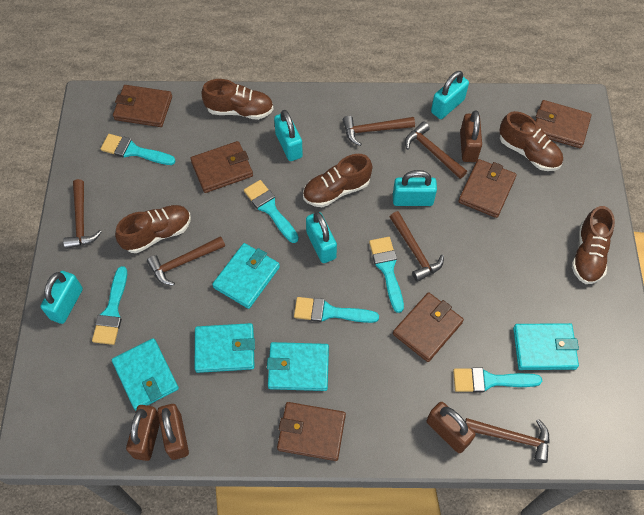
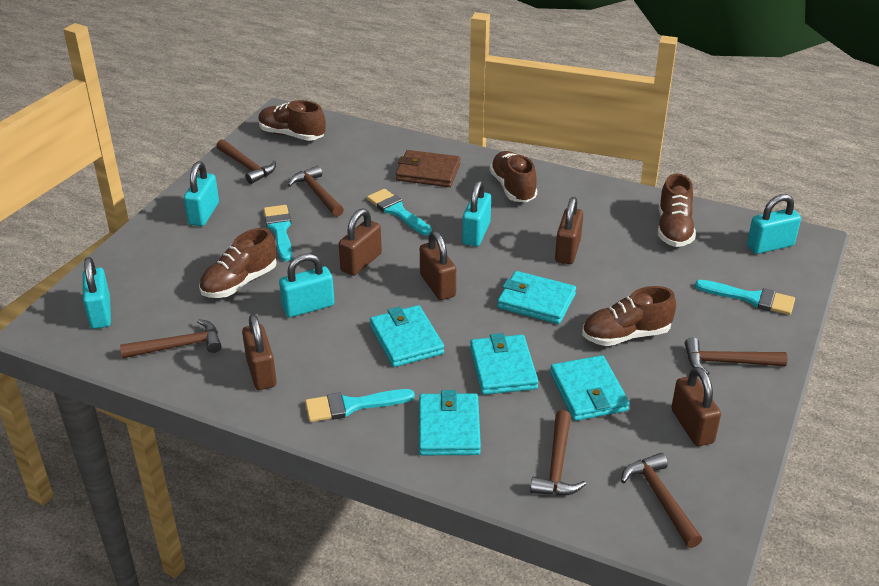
brown padlock: 4 -> 5
brown wallet: 6 -> 1
turquoise brush: 6 -> 4

